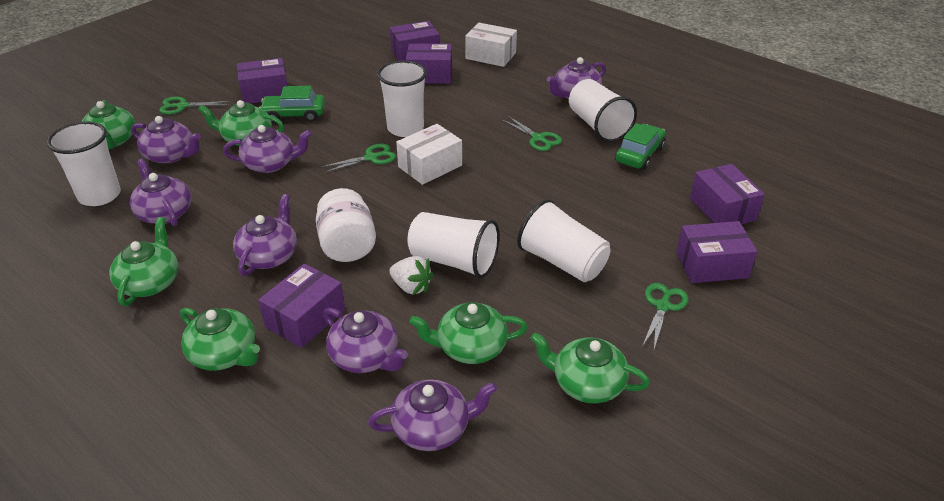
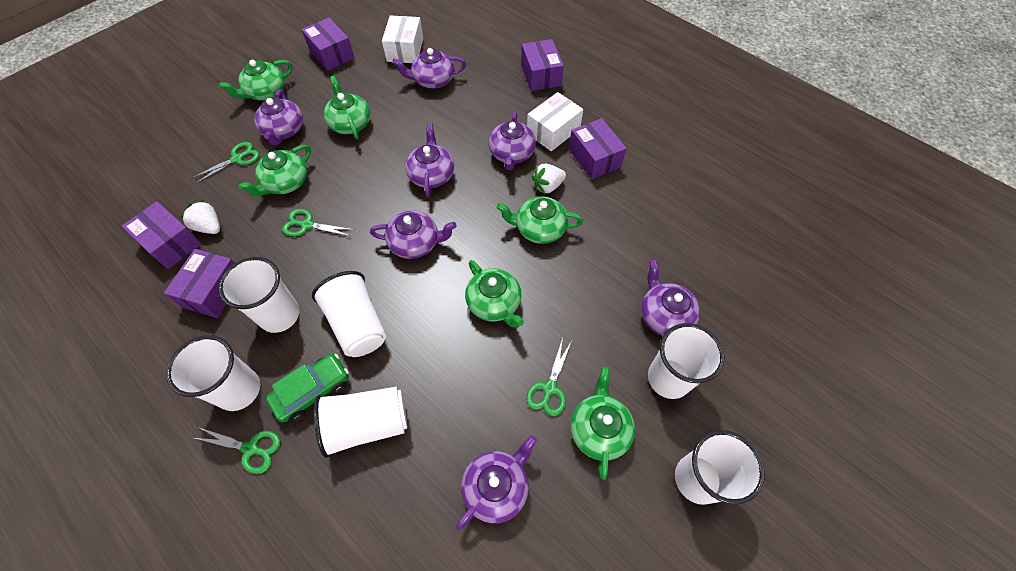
green car: 2 -> 1
purple box: 6 -> 5
white cup: 5 -> 6
white jar: 1 -> 0
white strawberry: 1 -> 2

